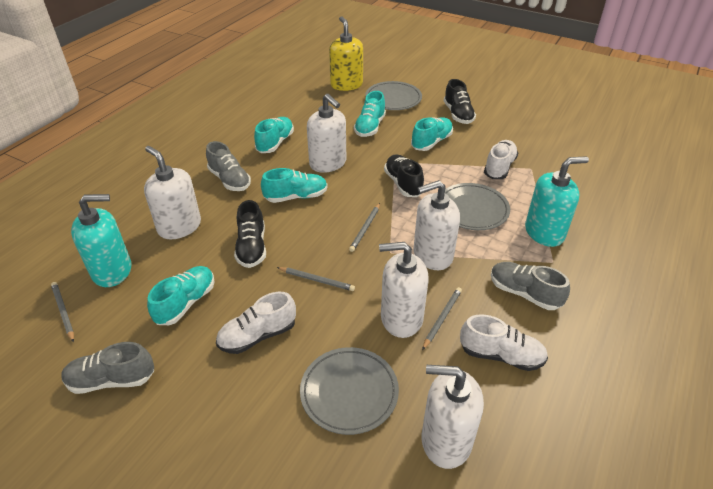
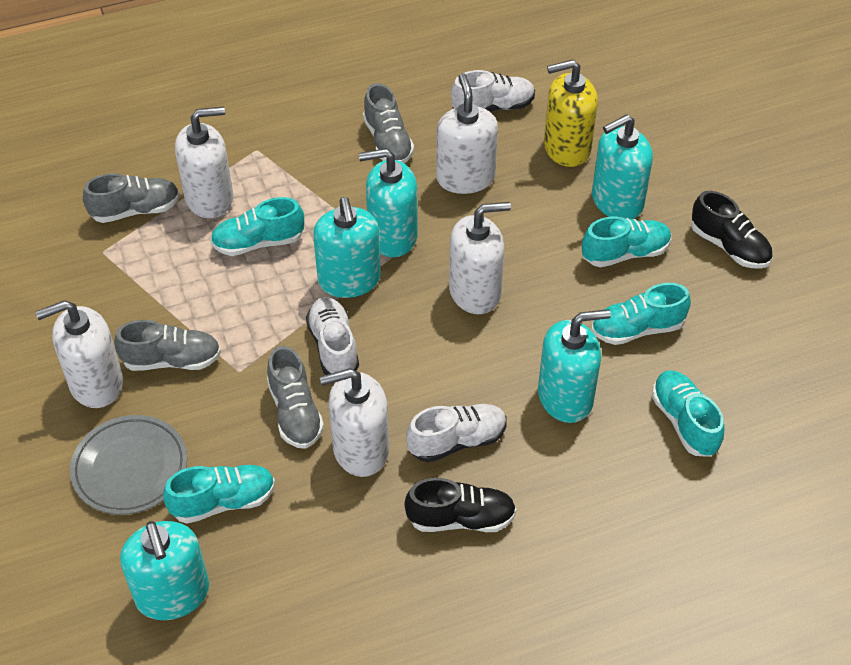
black shoe: 3 -> 2
grey pencil: 4 -> 0
grey plate: 3 -> 1
grey shoe: 3 -> 4
turquoise soap dispenser: 2 -> 5

